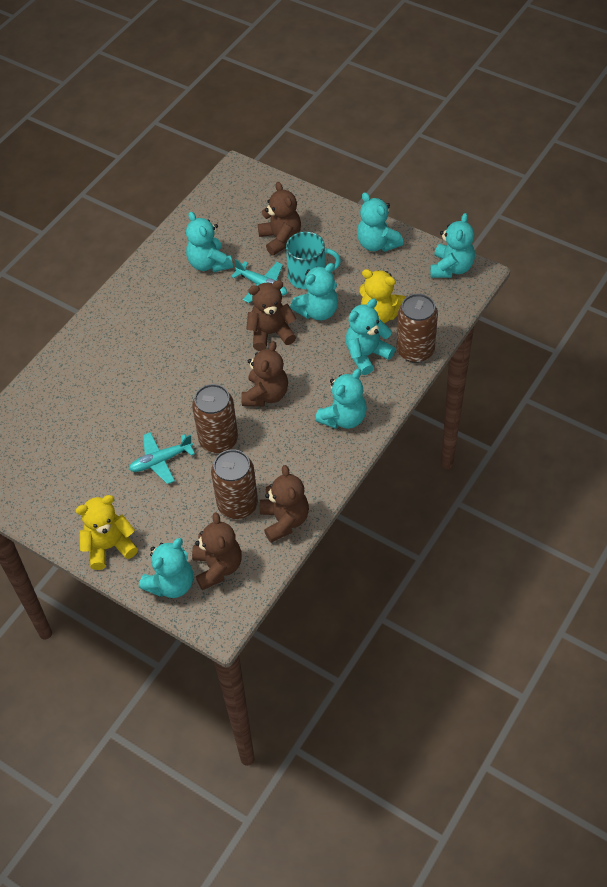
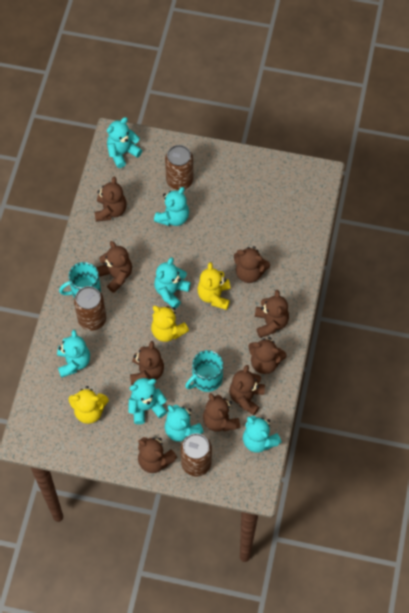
brown teddy bear: 5 -> 9
turquoise mug: 1 -> 2
turquoise plane: 2 -> 0
yellow teddy bear: 2 -> 3

